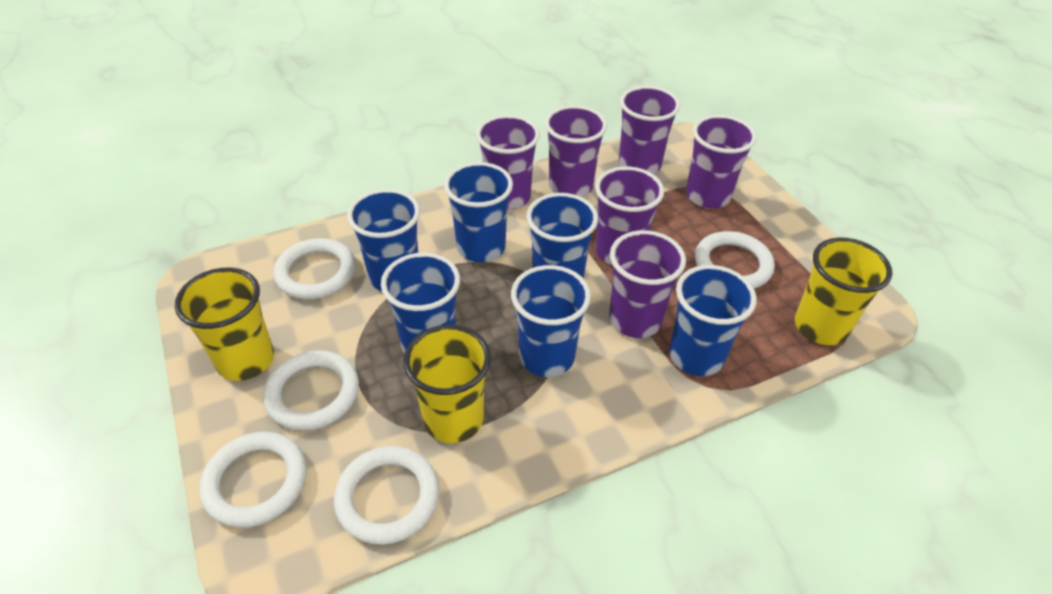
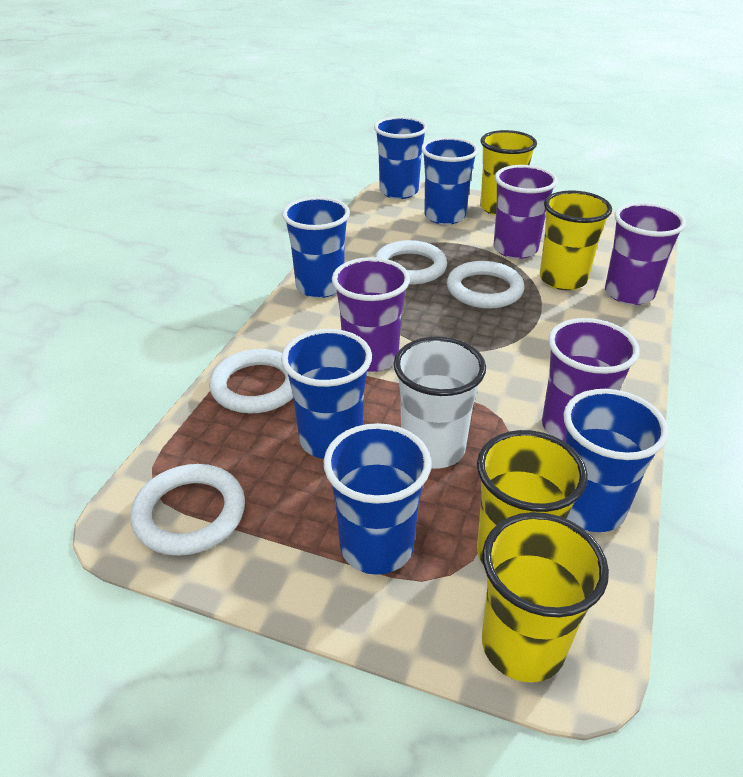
purple cup: 6 -> 4
white cup: 0 -> 1
white ring: 5 -> 4
yellow cup: 3 -> 4

